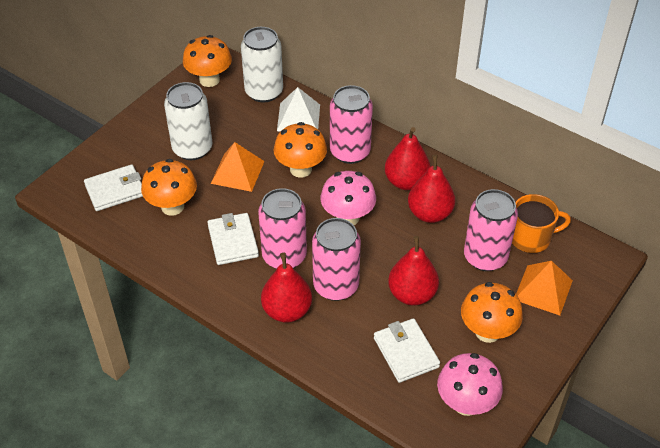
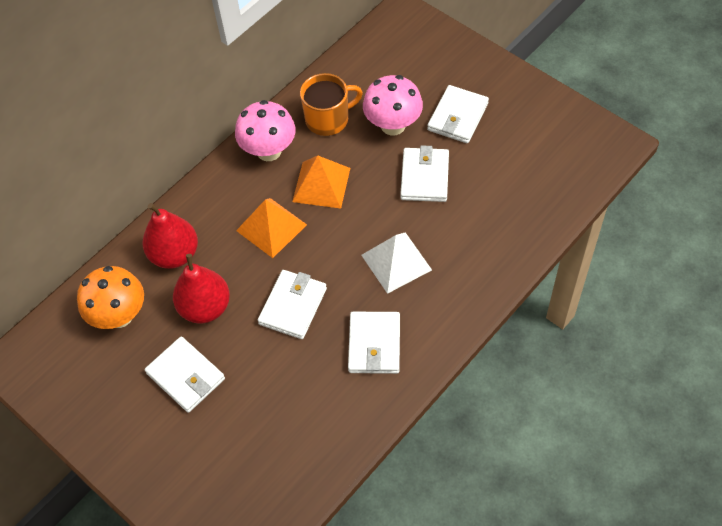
orange mushroom: 4 -> 1
pink can: 4 -> 0
red pear: 4 -> 2
white can: 2 -> 0
white wallet: 3 -> 5

